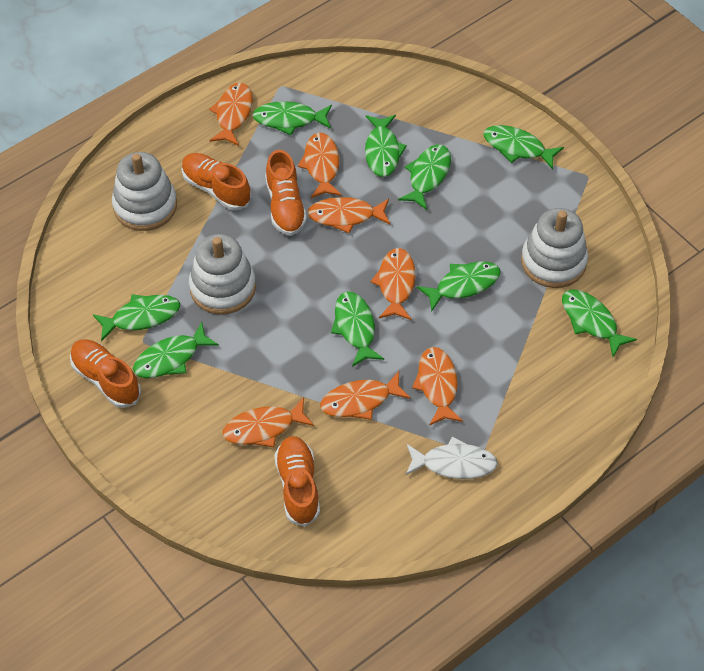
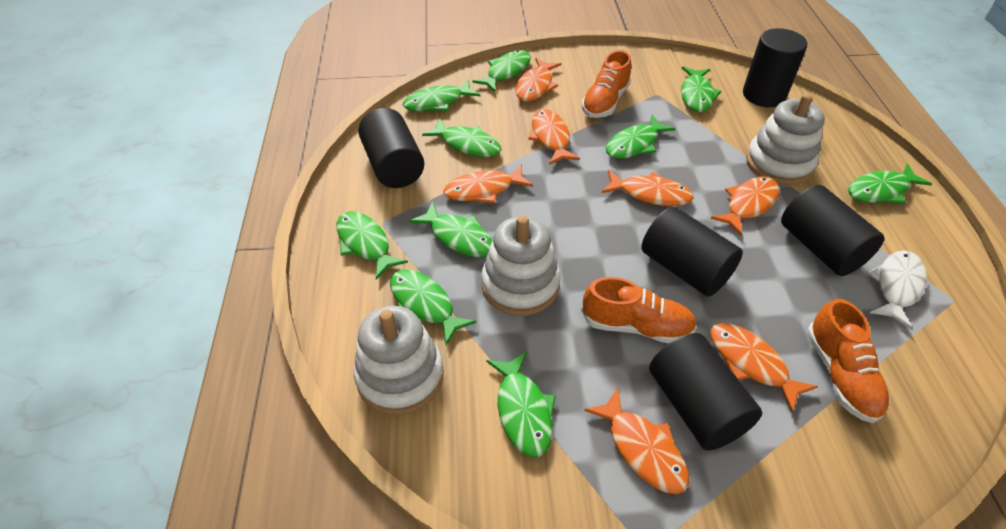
black cylinder: 0 -> 5
green fish: 9 -> 10
orange shoe: 4 -> 3

